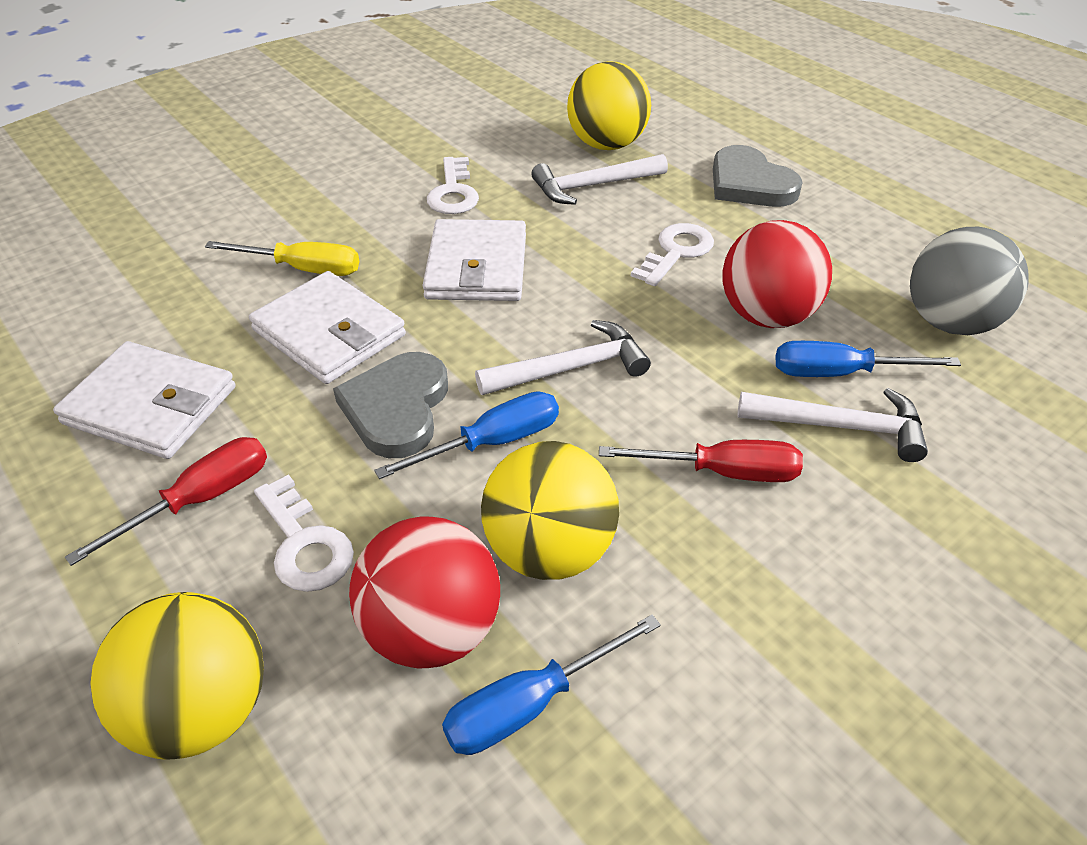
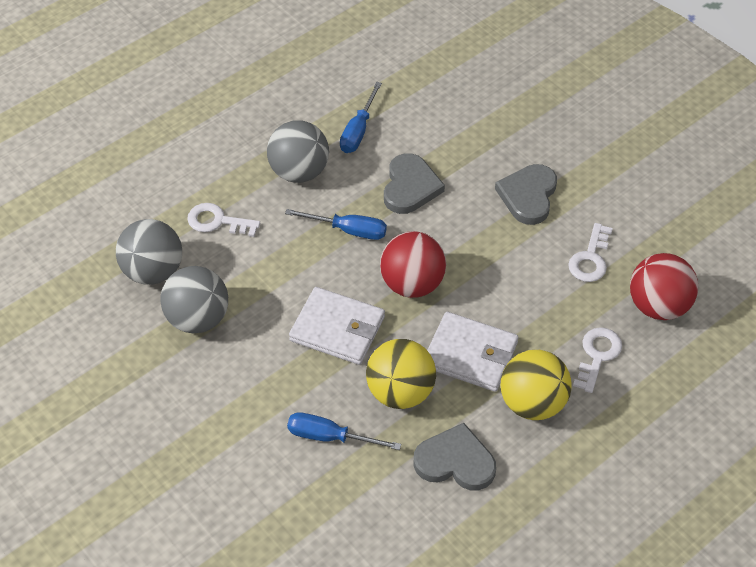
grey ball: 1 -> 3
grey heart: 2 -> 3
red screwdriver: 2 -> 0
white hammer: 3 -> 0
white wallet: 3 -> 2
yellow ball: 3 -> 2
yellow screwdriver: 1 -> 0

